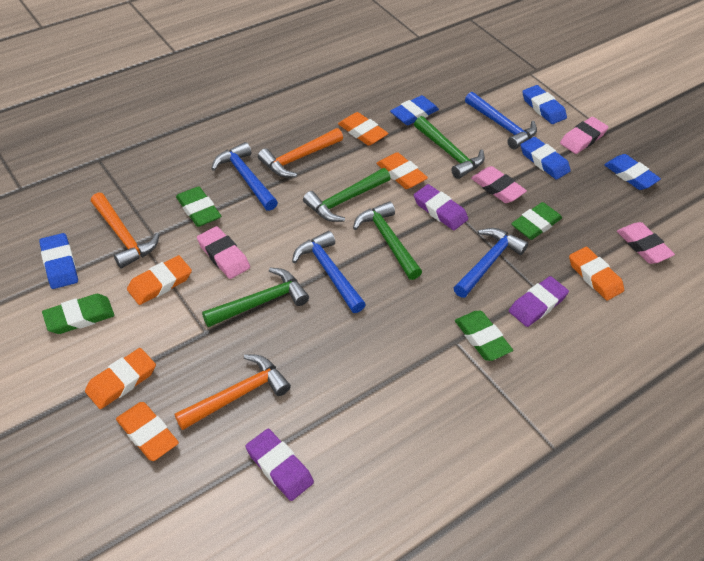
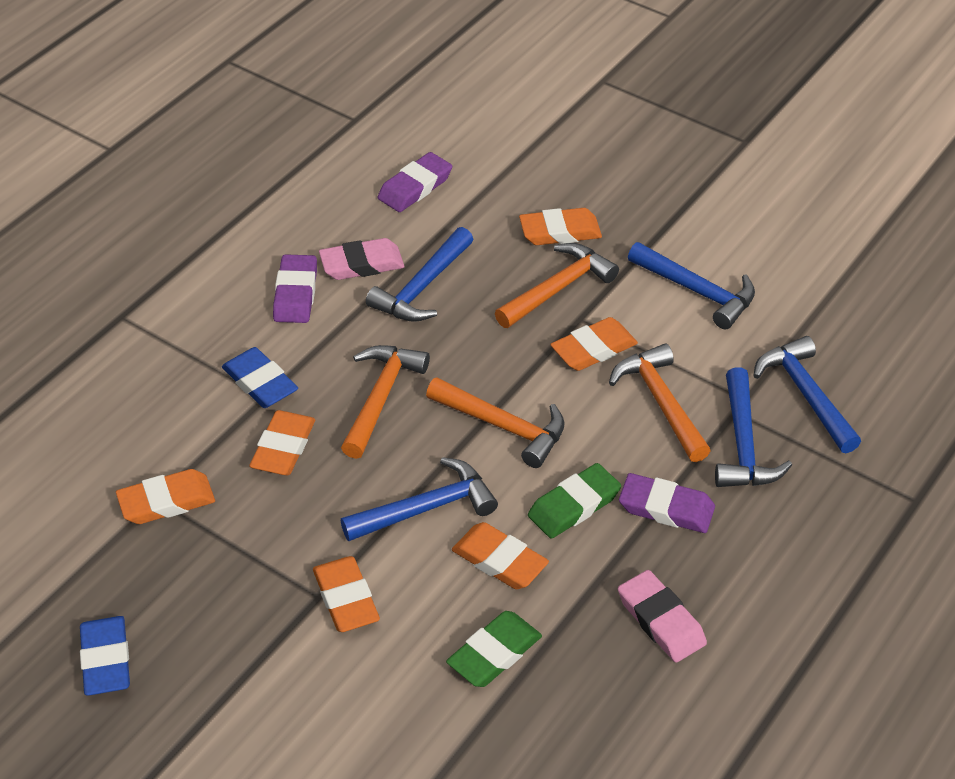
blue eraser: 5 -> 2
blue hammer: 4 -> 5
green eraser: 4 -> 2
green hammer: 4 -> 0
orange hammer: 3 -> 4
pink eraser: 4 -> 2

